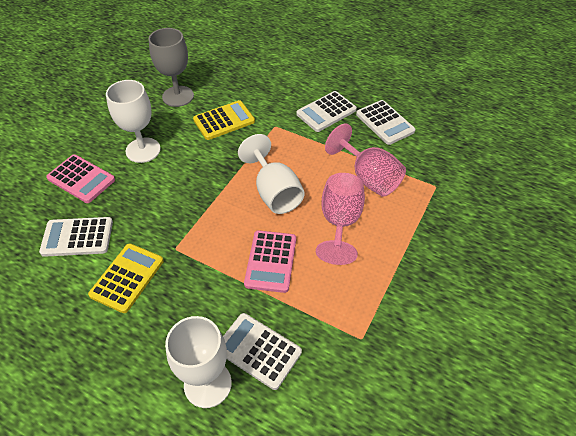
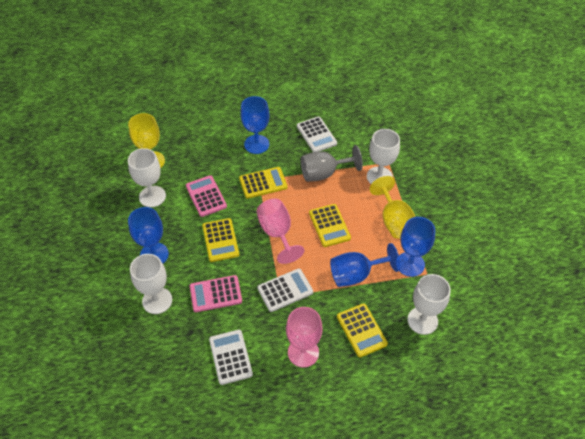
blue goblet: 0 -> 4
white calculator: 4 -> 3
white goblet: 3 -> 4
yellow calculator: 2 -> 4
yellow goblet: 0 -> 2

